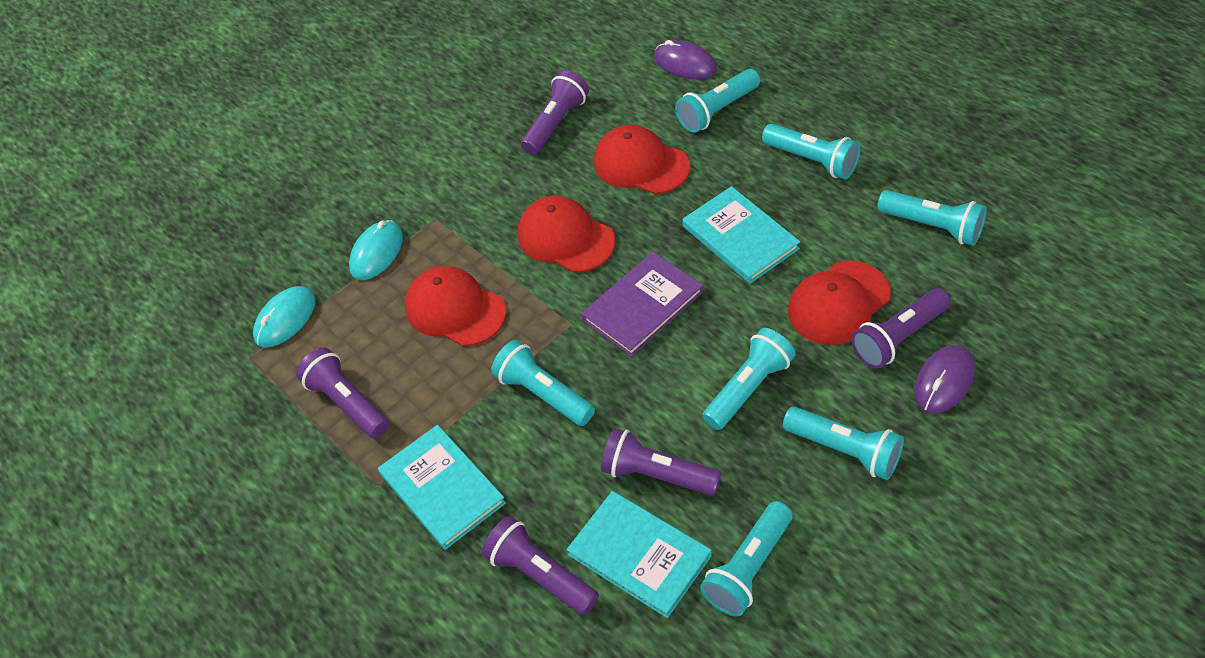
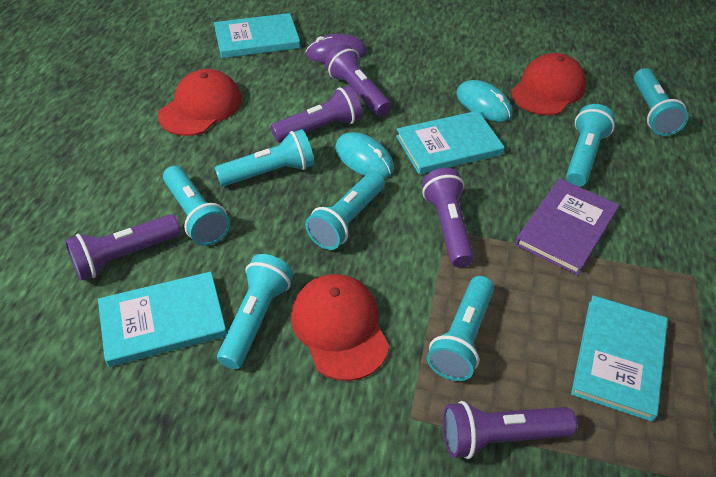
purple mouse: 2 -> 1
red cap: 4 -> 3
turquoise book: 3 -> 4

